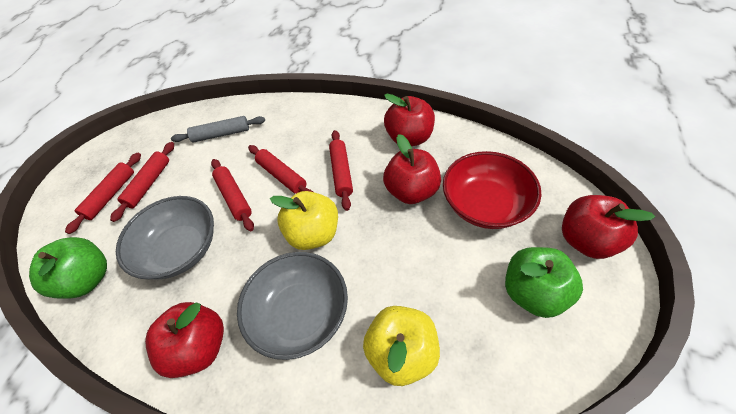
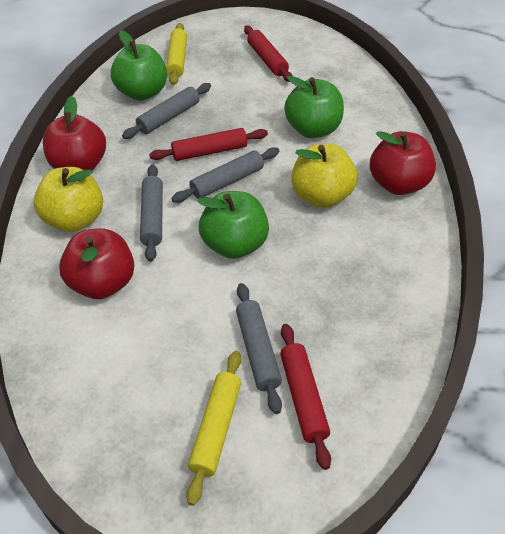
green apple: 2 -> 3
grey bowl: 2 -> 0
grey rolling pin: 1 -> 4
red apple: 4 -> 3
red bowl: 1 -> 0
red rolling pin: 5 -> 3
yellow rolling pin: 0 -> 2

